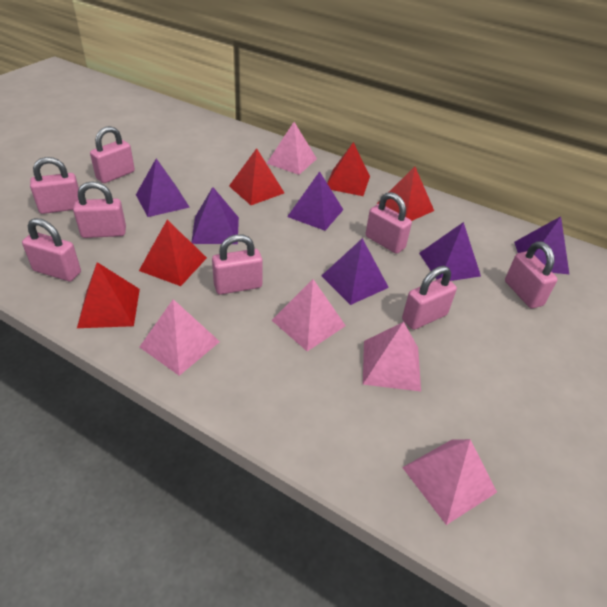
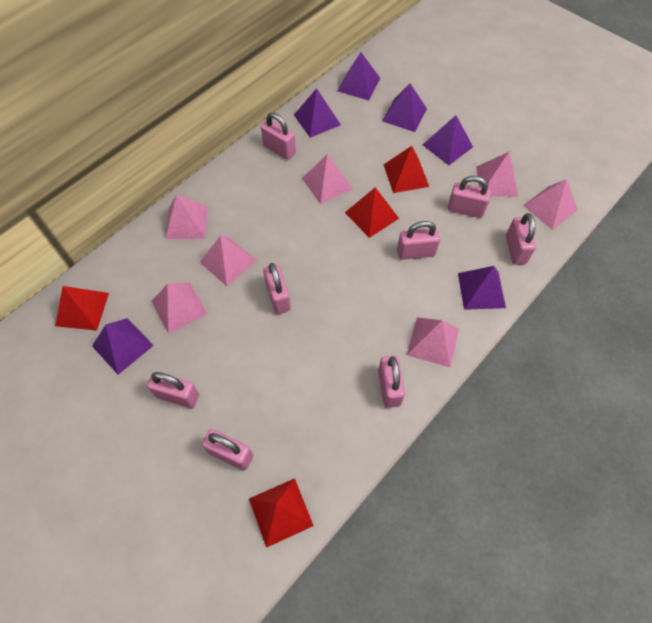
pink pyramid: 5 -> 7
red pyramid: 5 -> 4

